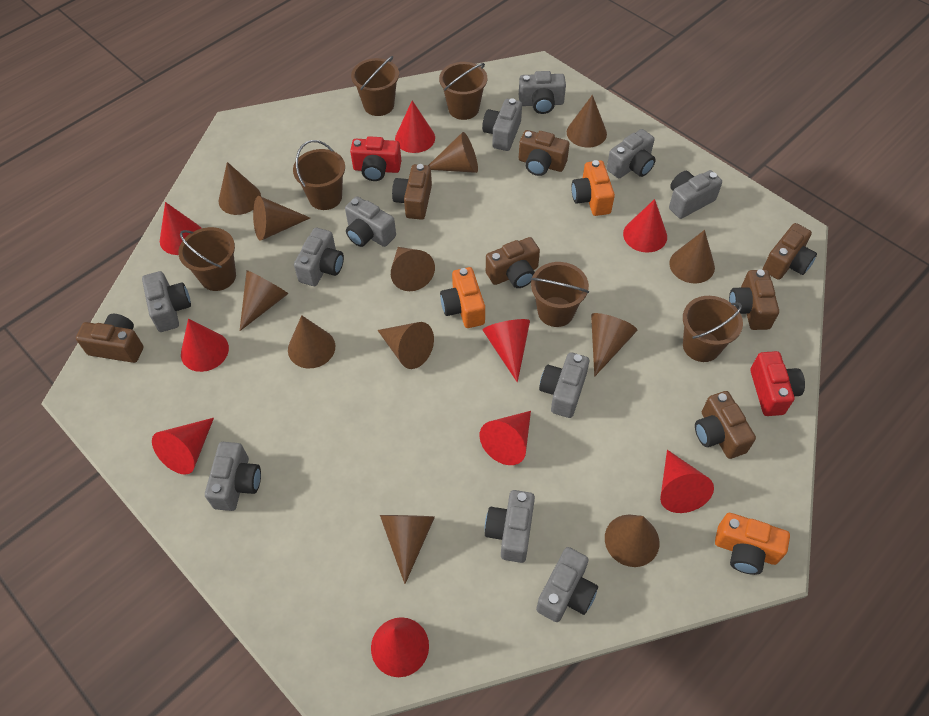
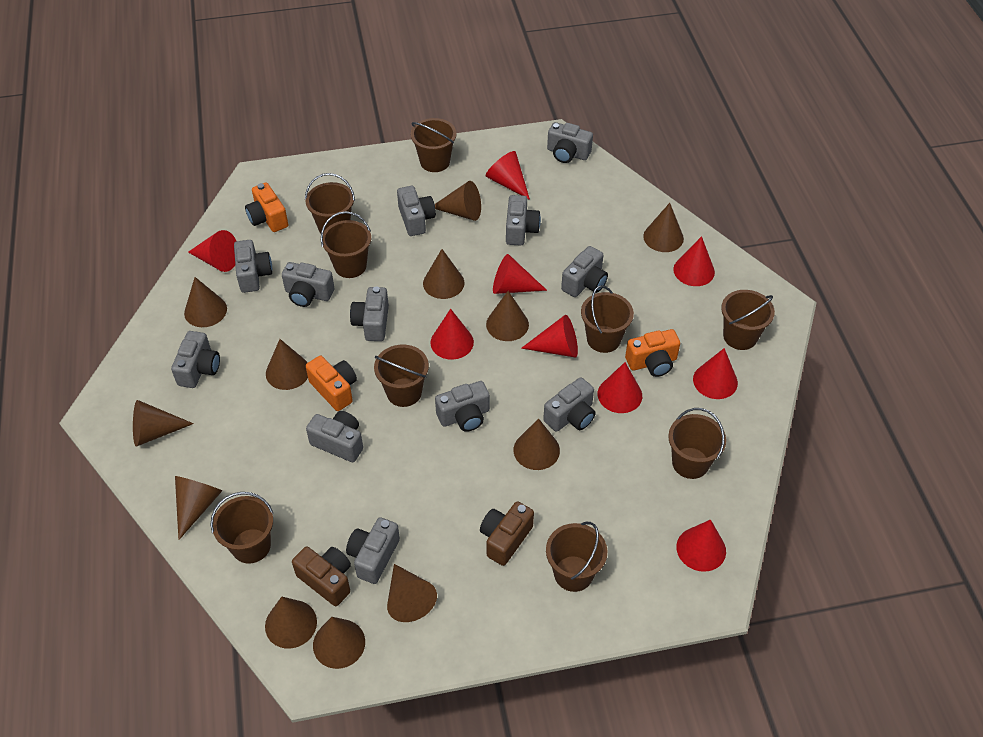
brown bucket: 6 -> 9
brown camera: 7 -> 2
grey camera: 11 -> 12
red camera: 2 -> 0

